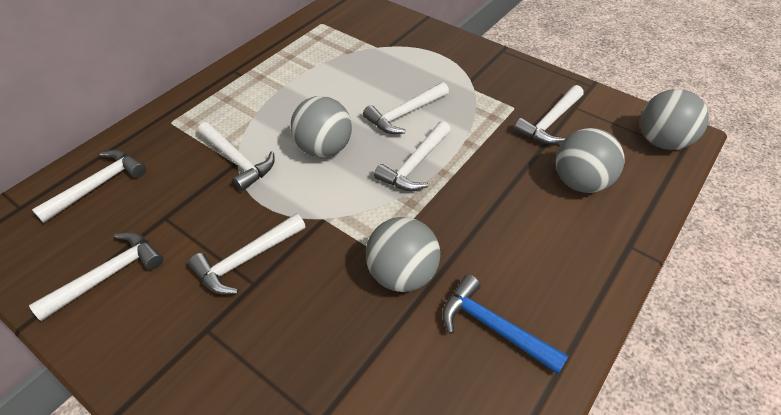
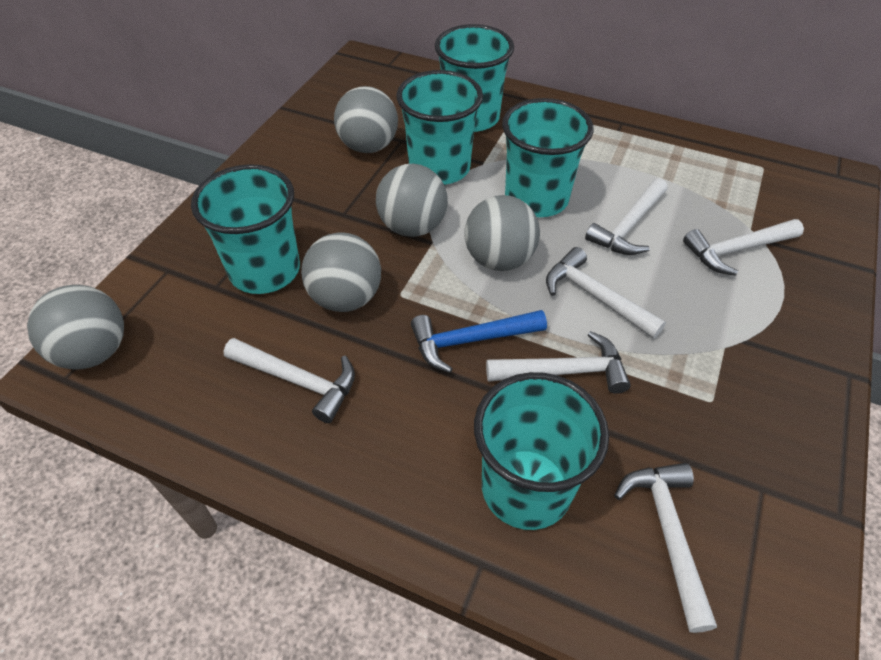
grey ball: 4 -> 5
turquoise cup: 0 -> 5
white hammer: 7 -> 6

